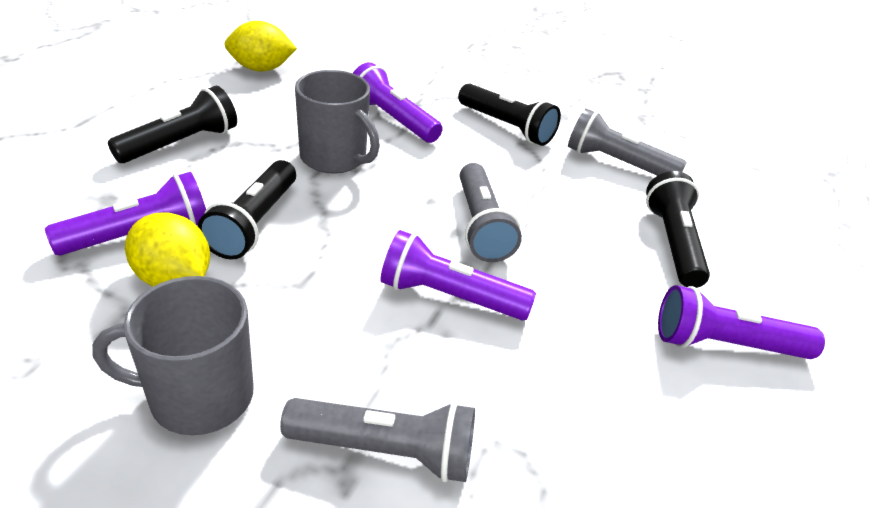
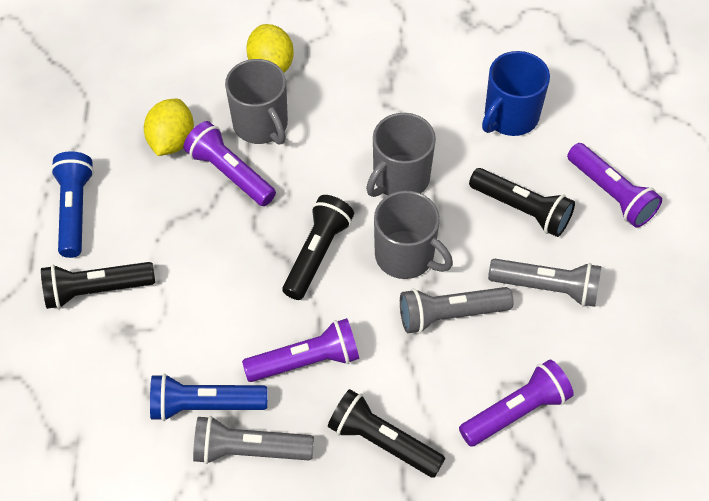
blue flashlight: 0 -> 2
blue mug: 0 -> 1
grey mug: 2 -> 3

